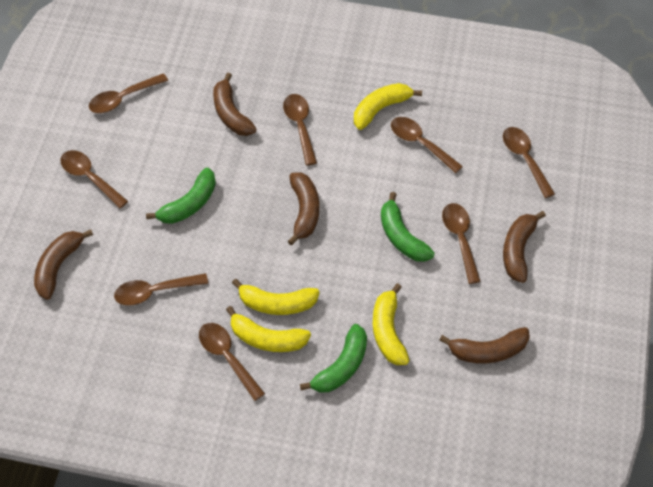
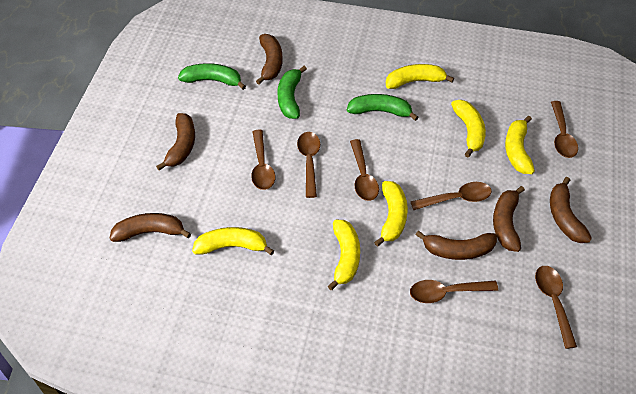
brown banana: 5 -> 6
brown spoon: 8 -> 7
yellow banana: 4 -> 6

